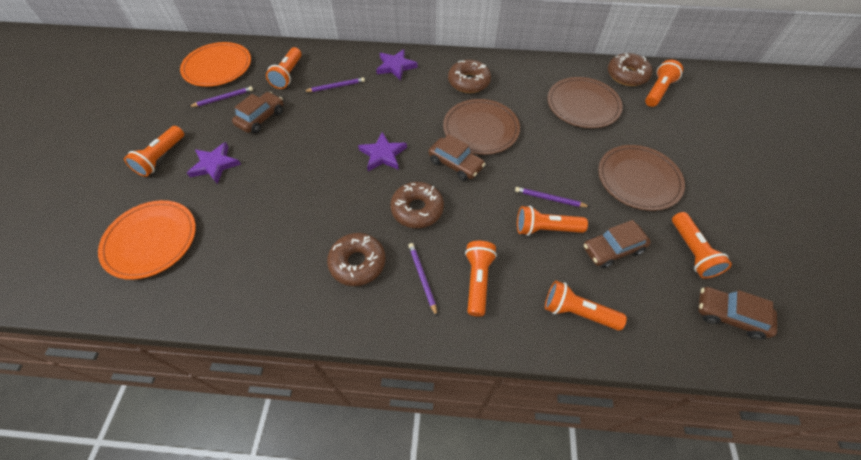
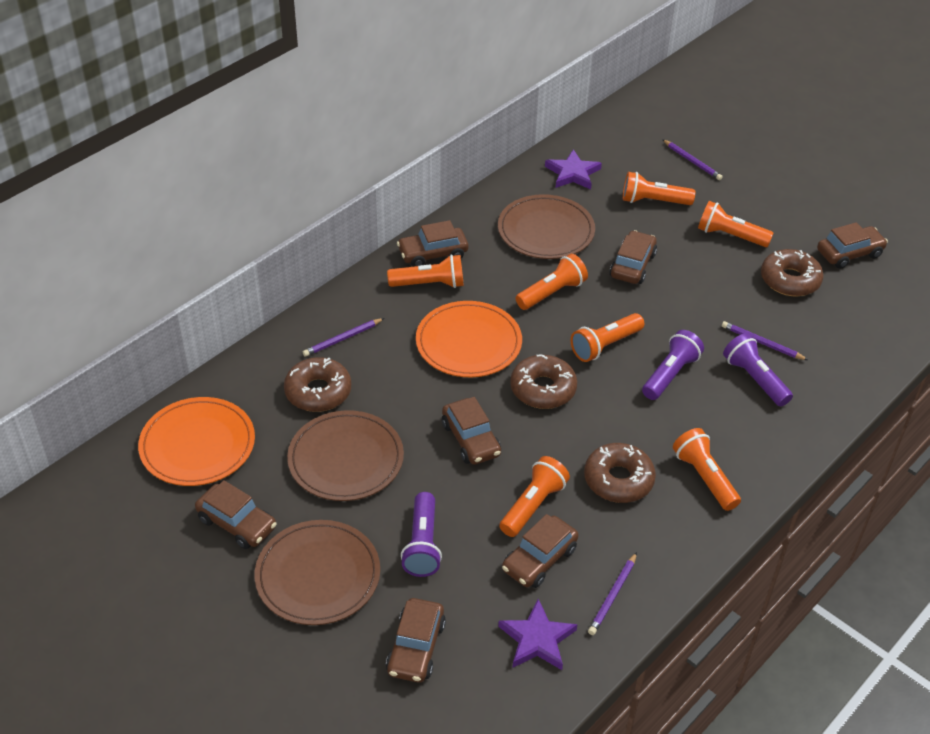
brown car: 4 -> 7
purple flashlight: 0 -> 3
purple star: 3 -> 2

